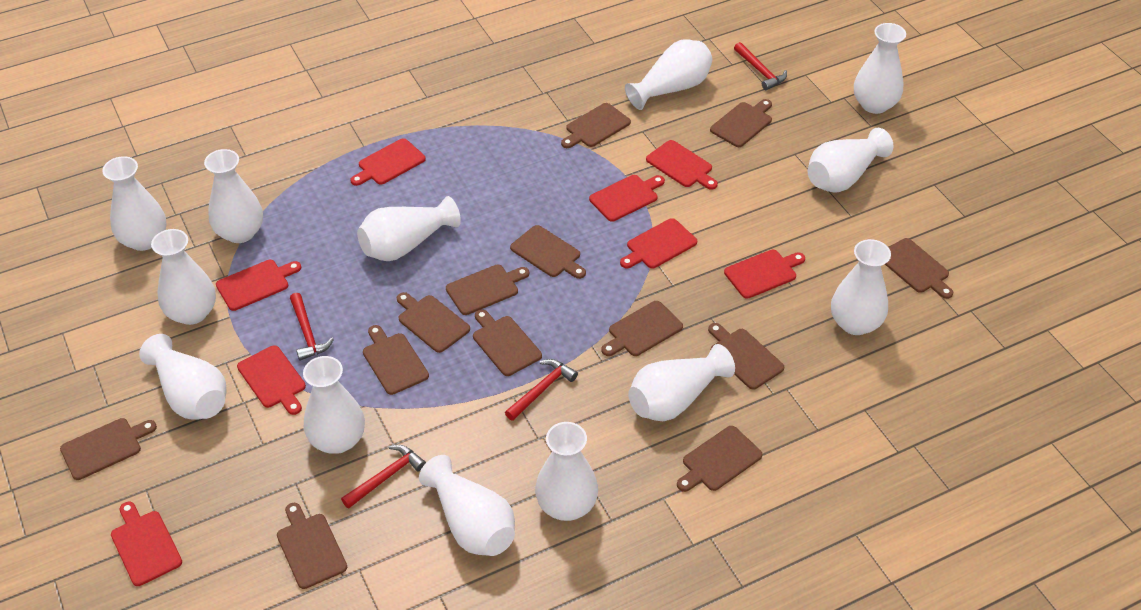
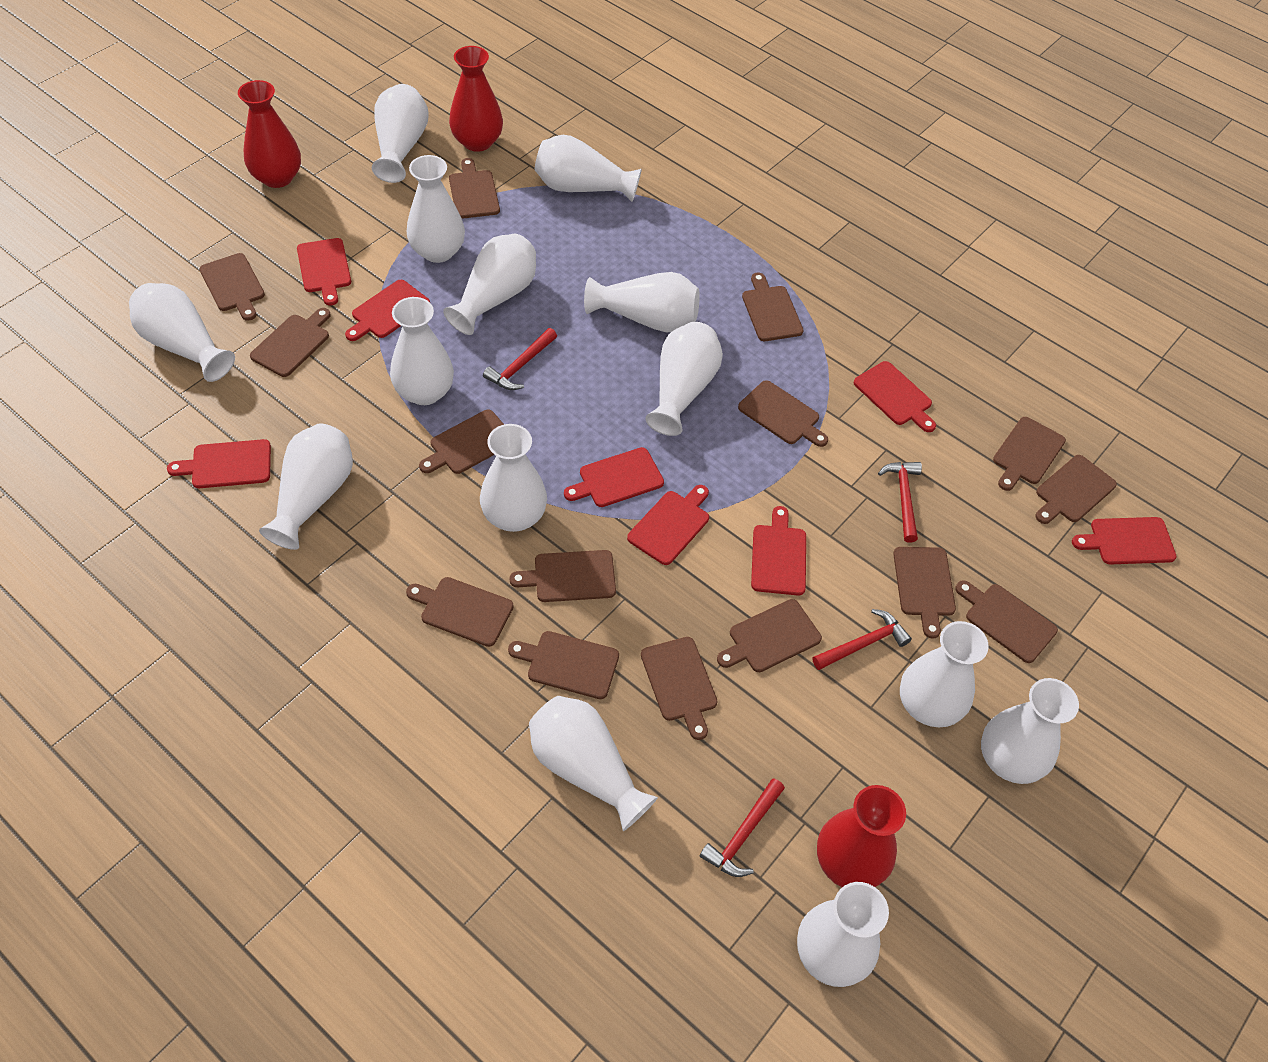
brown cutting board: 13 -> 15
red vase: 0 -> 3
white vase: 13 -> 14

